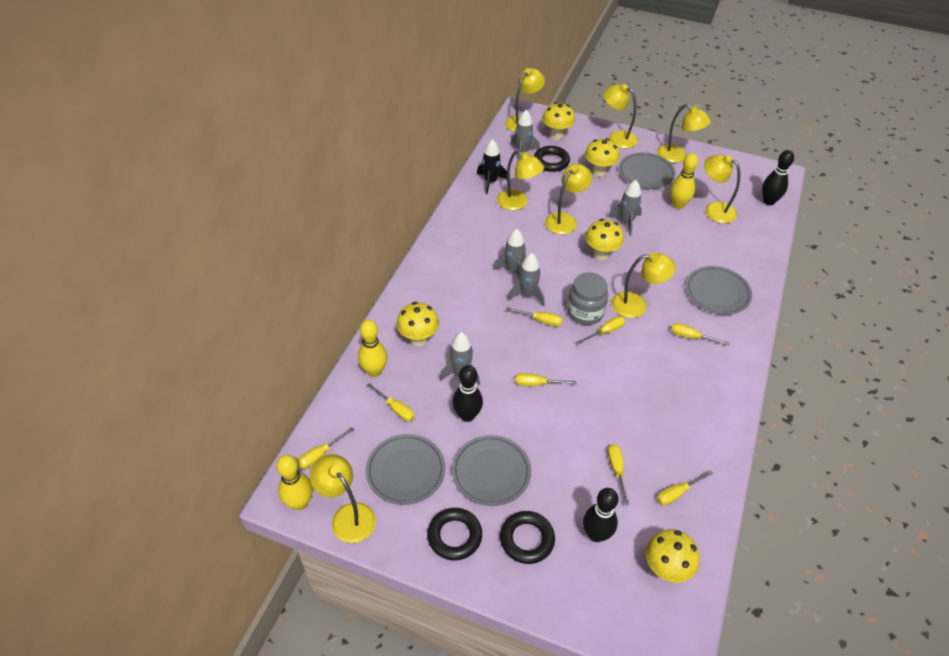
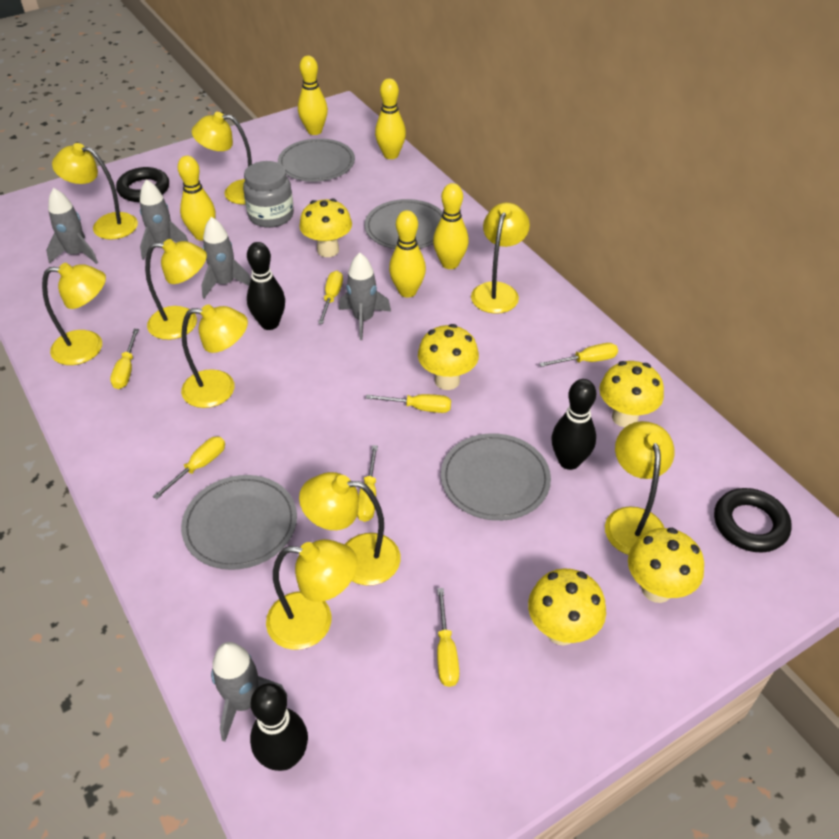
black ring: 3 -> 2
black rocket: 1 -> 0
yellow bowling pin: 3 -> 5
yellow lamp: 8 -> 9
yellow screwdriver: 8 -> 7

